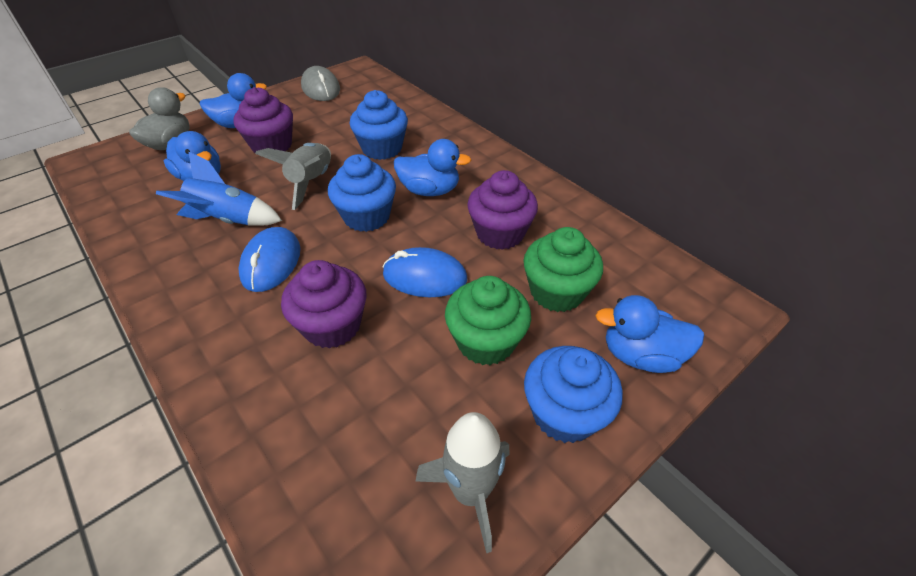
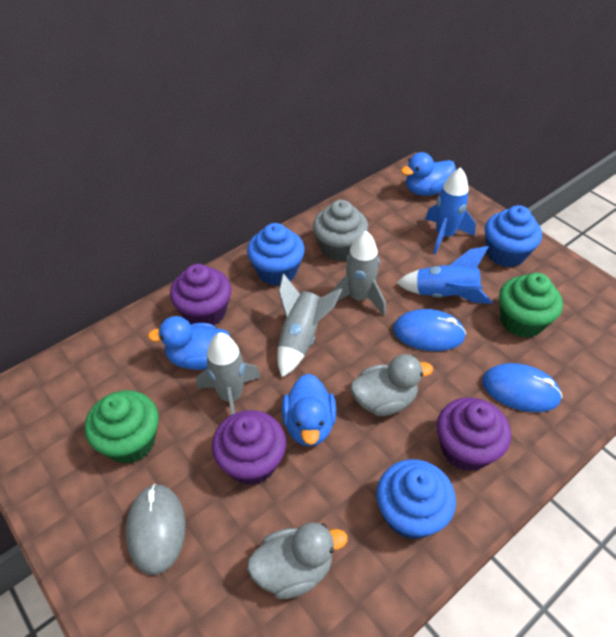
blue duck: 4 -> 3
blue rocket: 1 -> 2
grey cupcake: 0 -> 1
grey duck: 1 -> 2
grey rocket: 2 -> 3

